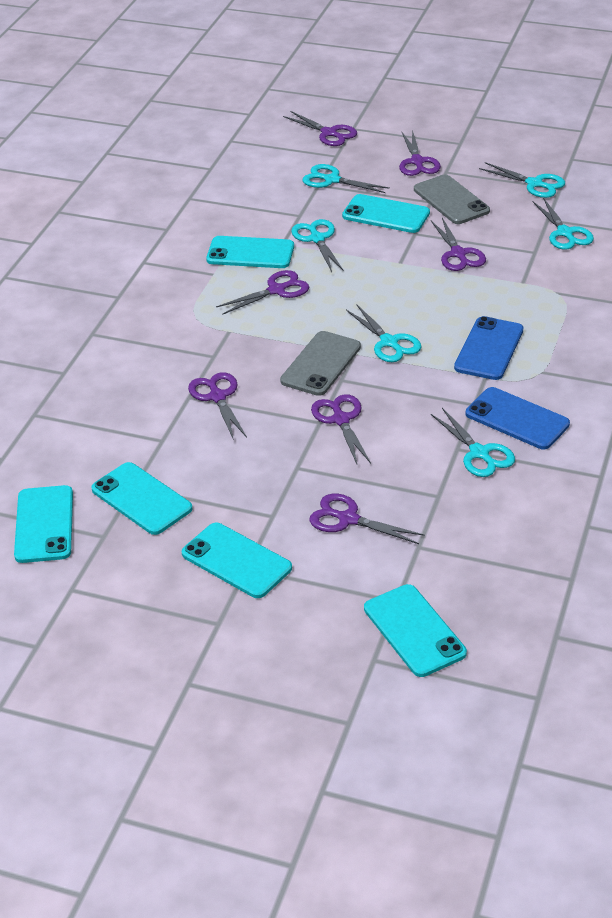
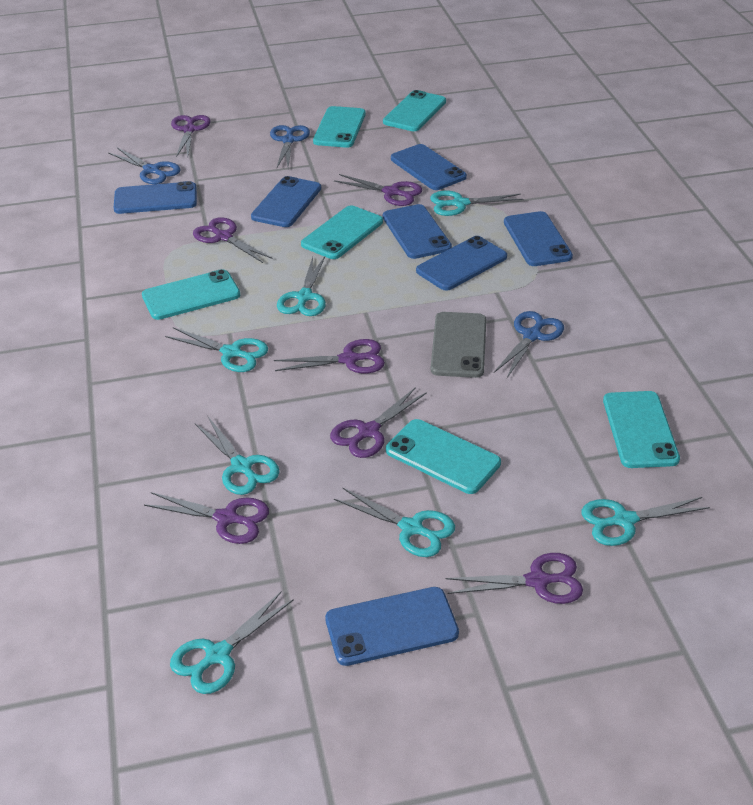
blue phone: 2 -> 7
blue scissors: 0 -> 3
grey phone: 2 -> 1
turquoise scissors: 6 -> 7

